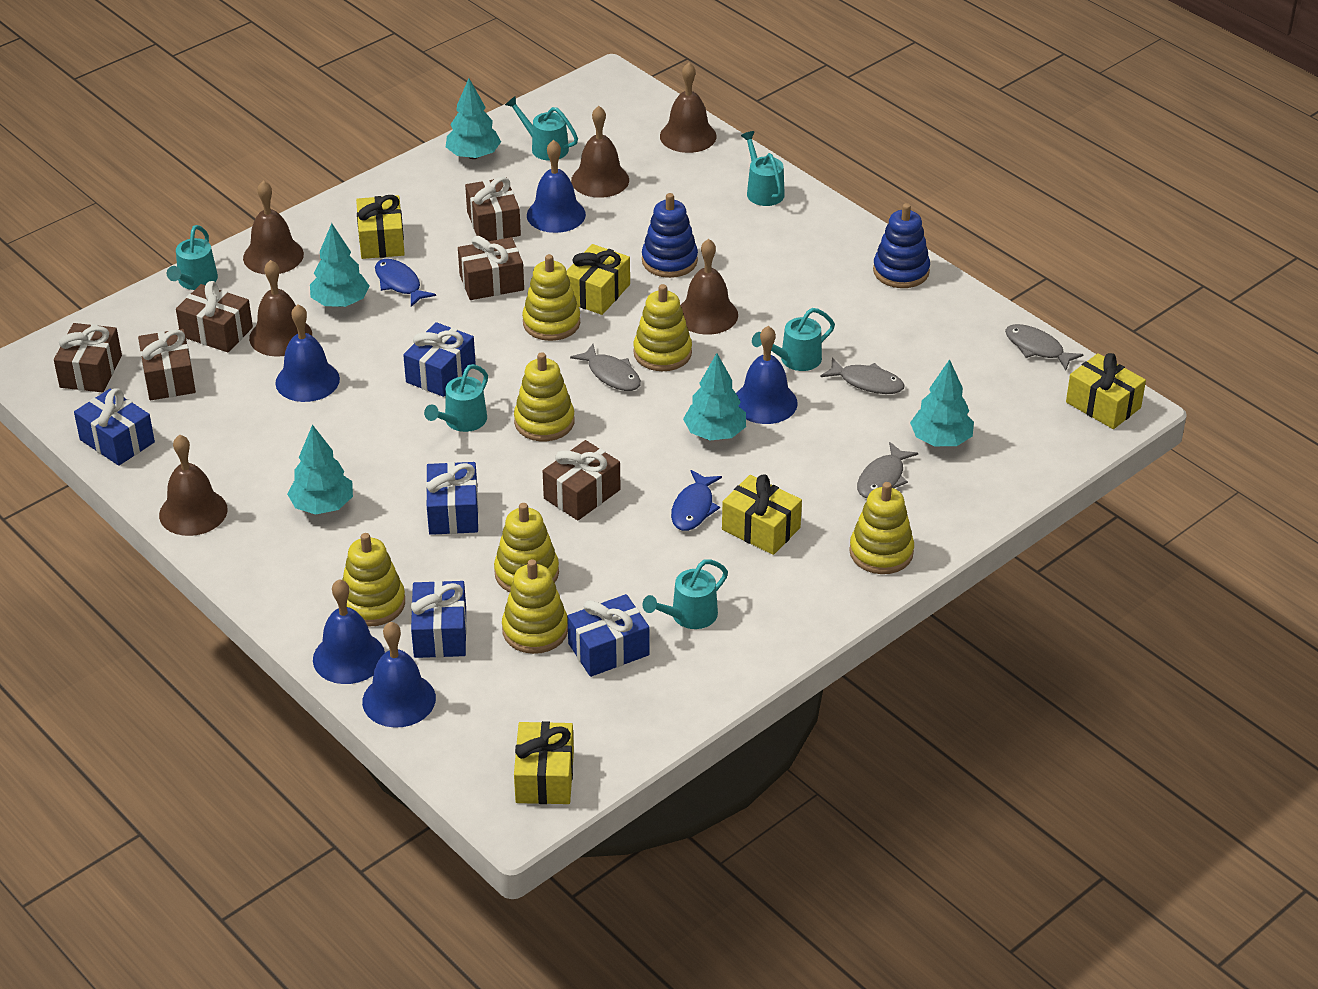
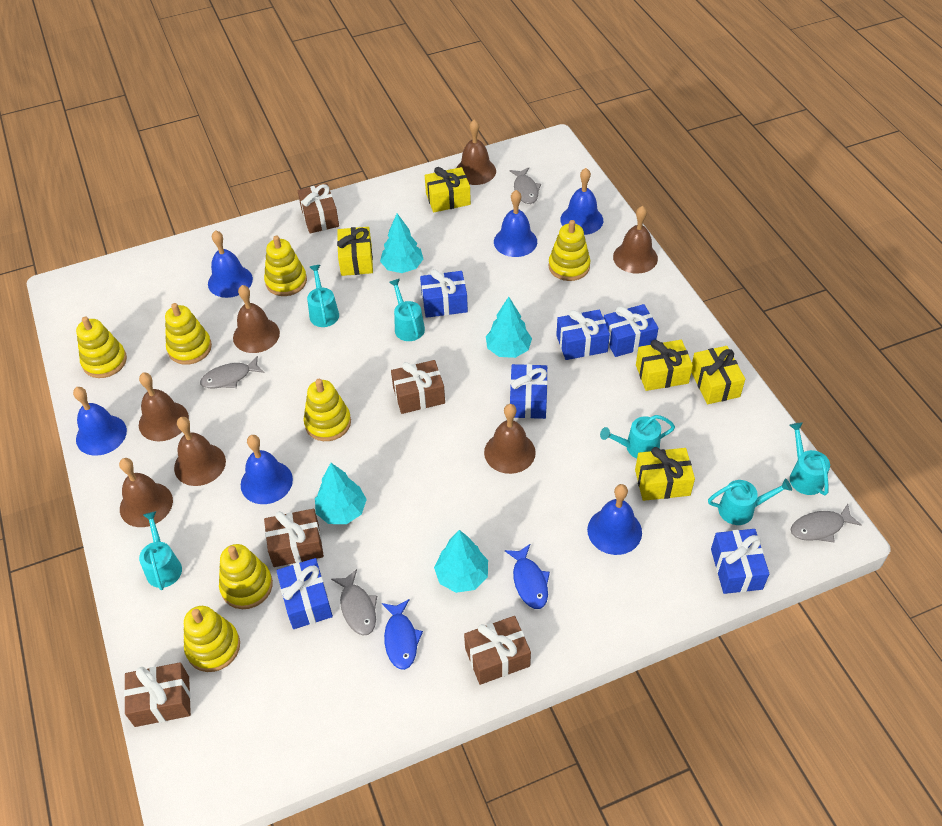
blue bell: 5 -> 6
blue gift: 5 -> 6
blue stacking toy: 2 -> 0
brown bell: 6 -> 7
brown gift: 6 -> 5
turquoise tree: 5 -> 4

